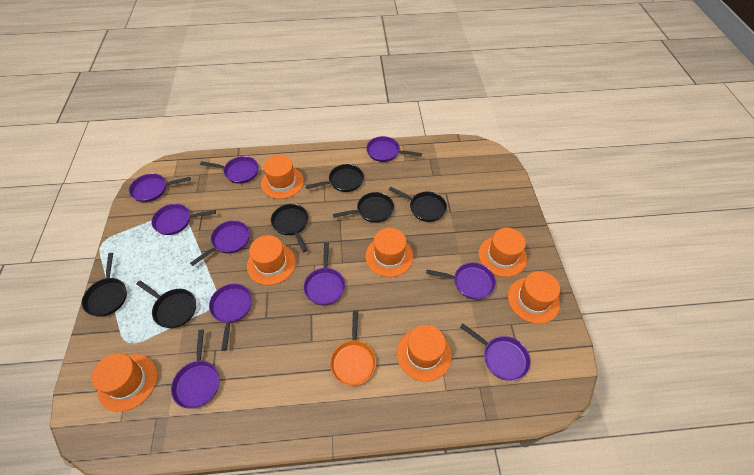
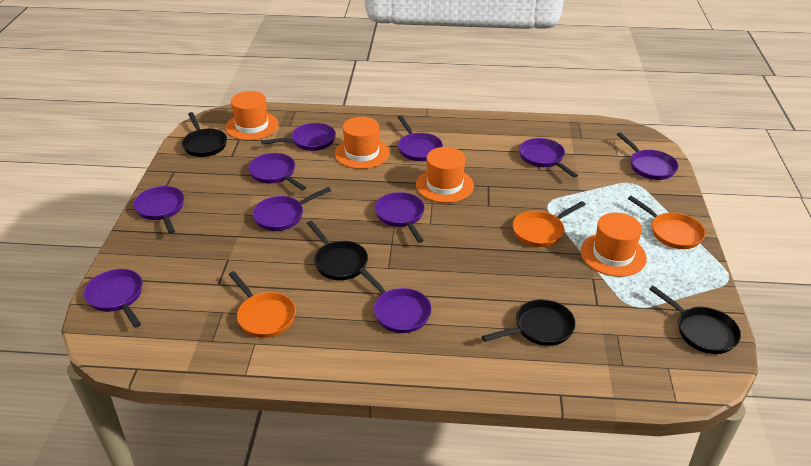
black pan: 6 -> 4
orange hat: 7 -> 4
orange pan: 1 -> 3

